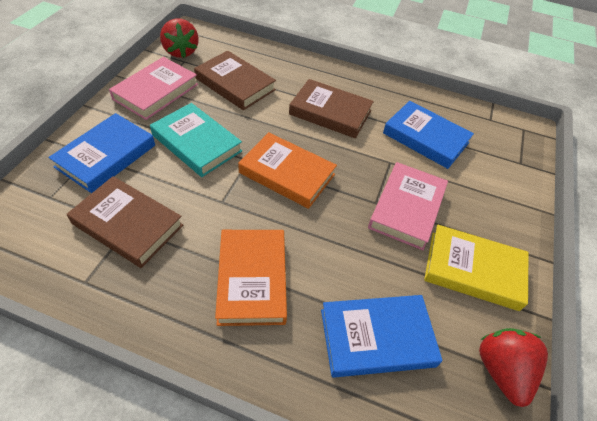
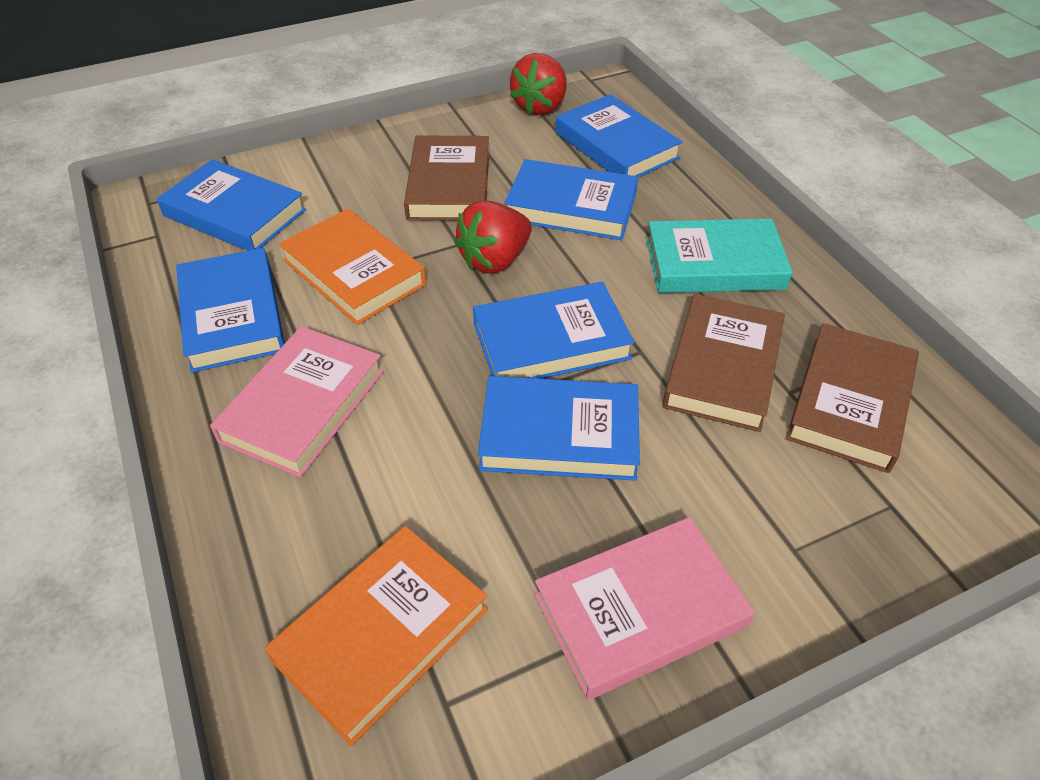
blue book: 3 -> 6
yellow book: 1 -> 0

